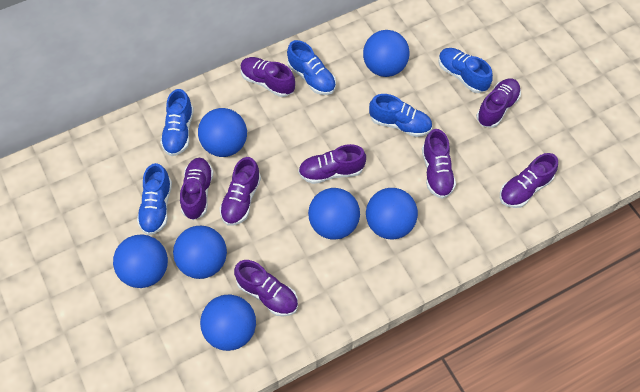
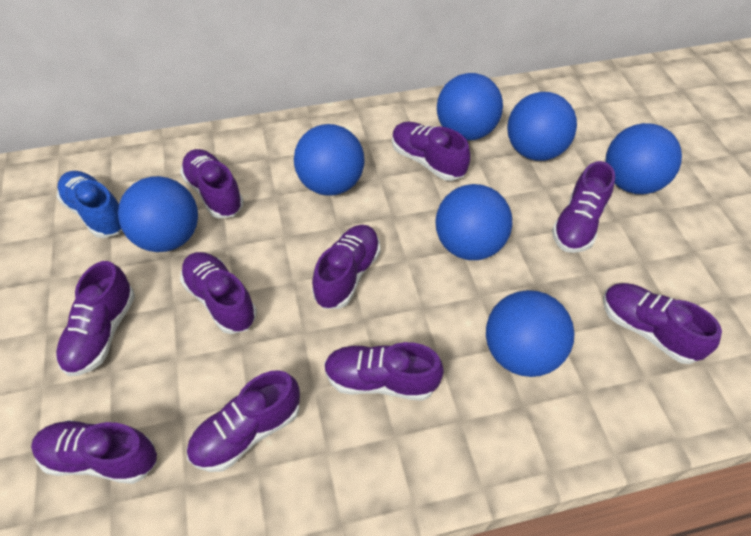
blue shoe: 5 -> 1
purple shoe: 8 -> 10

